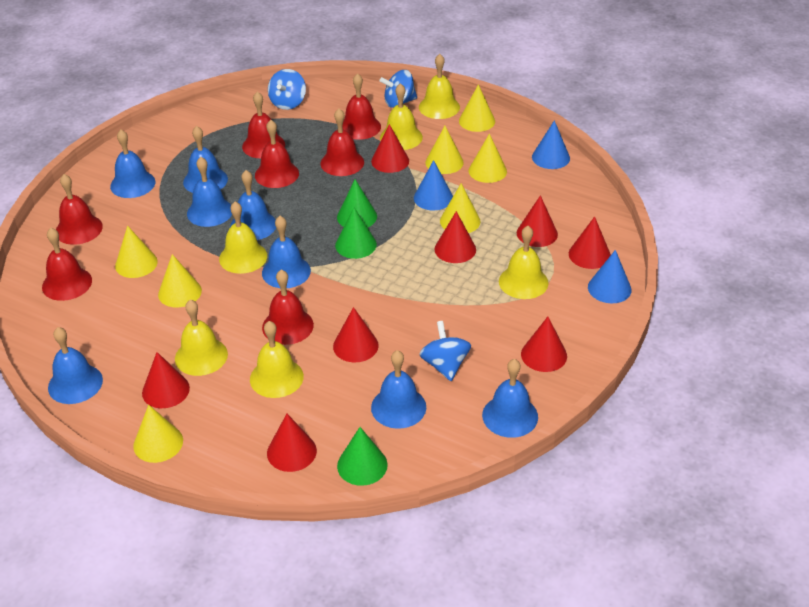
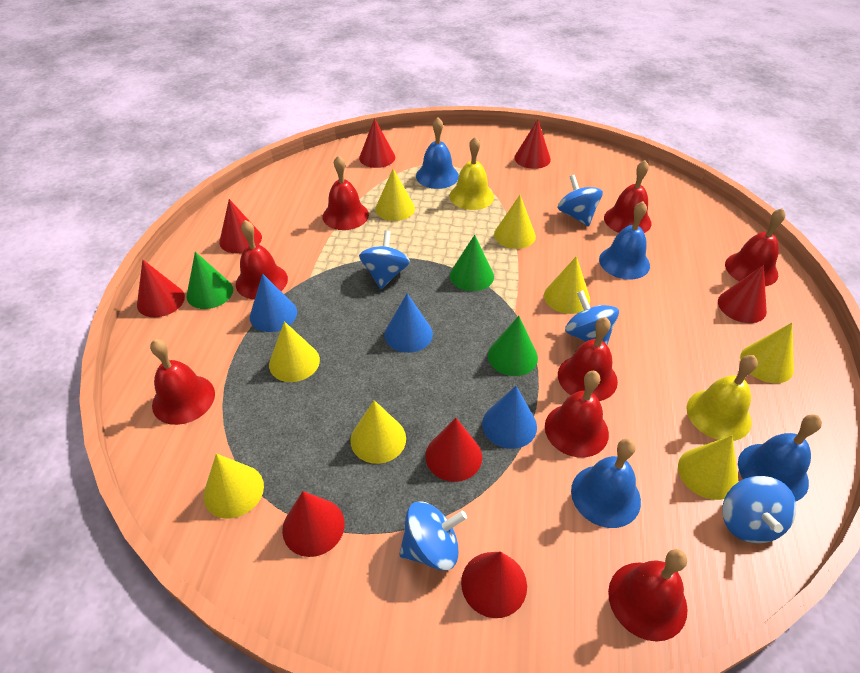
blue bell: 8 -> 4
blue spinning top: 3 -> 5
red bell: 7 -> 8
yellow bell: 6 -> 2
yellow cone: 7 -> 8

